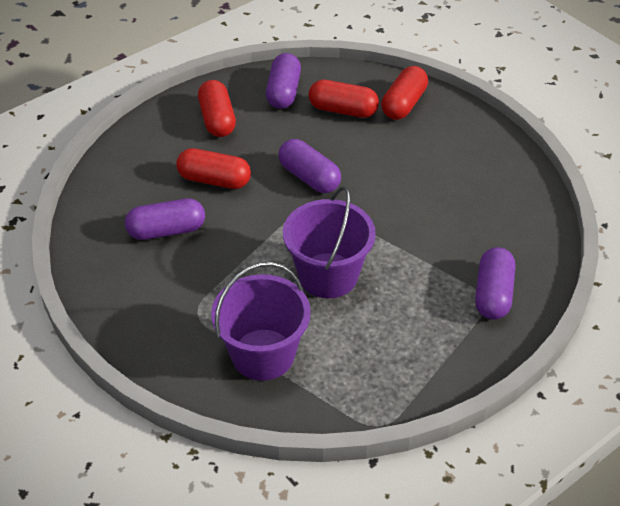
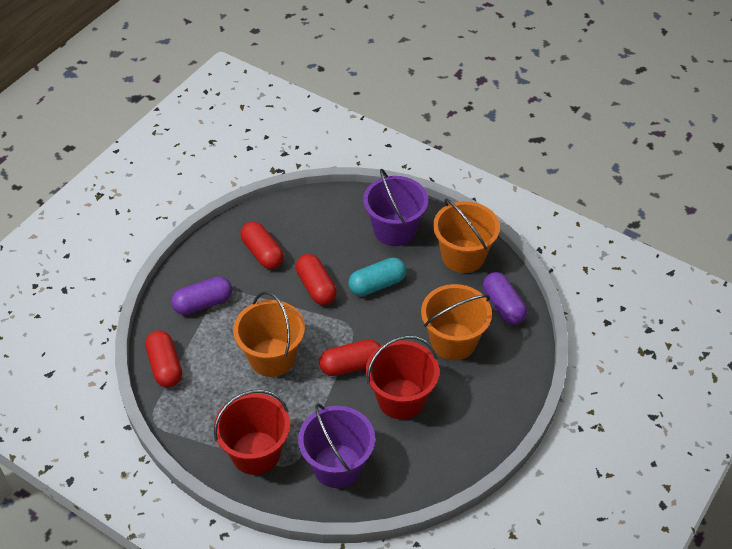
orange bucket: 0 -> 3
purple capsule: 4 -> 2
red bucket: 0 -> 2
turquoise capsule: 0 -> 1

